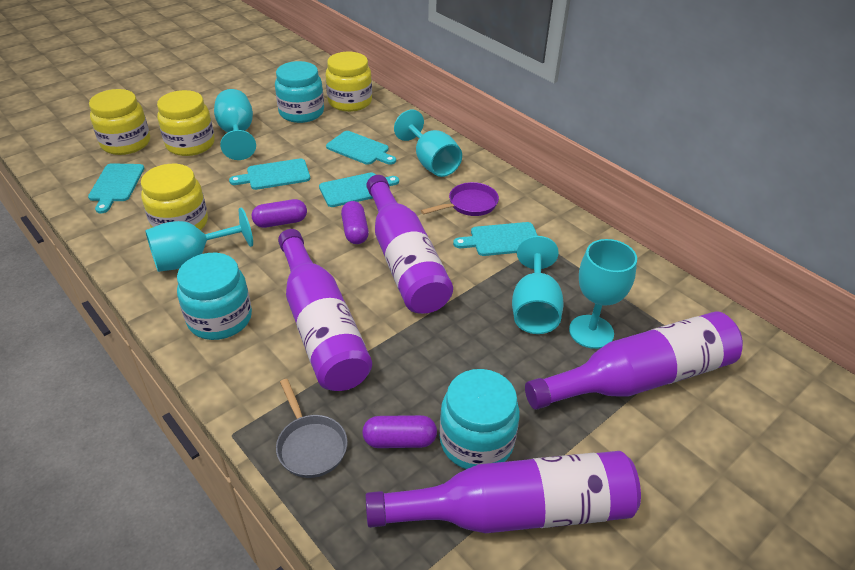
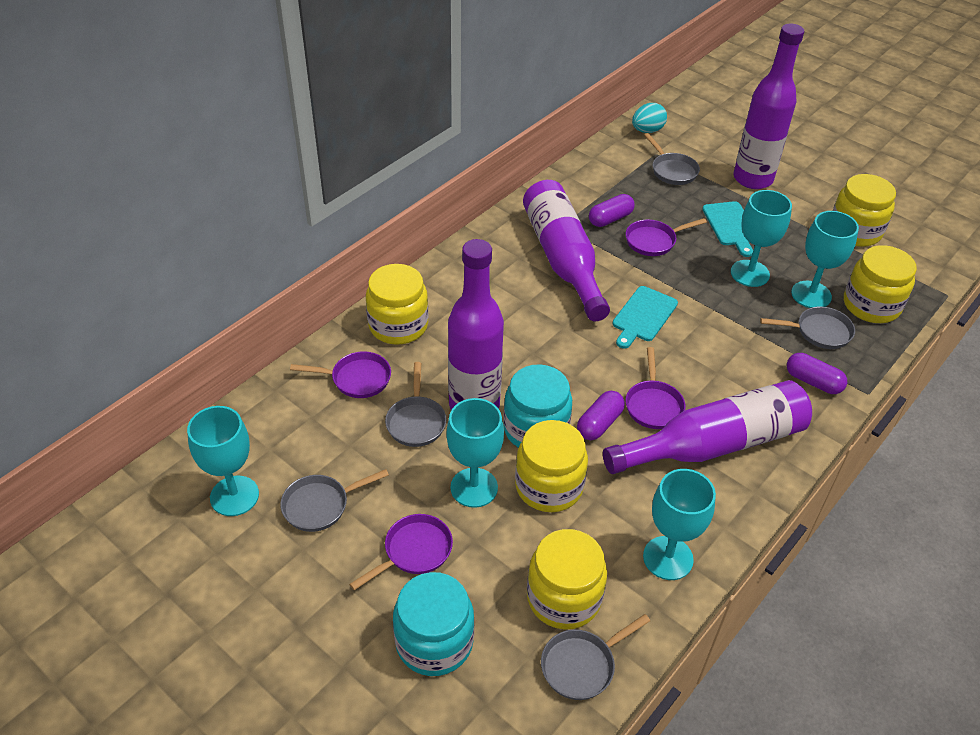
grey pan: 1 -> 5
purple pan: 1 -> 4
turquoise cutting board: 5 -> 2
turquoise egg: 0 -> 1
turquoise jar: 3 -> 2
yellow jar: 4 -> 5

